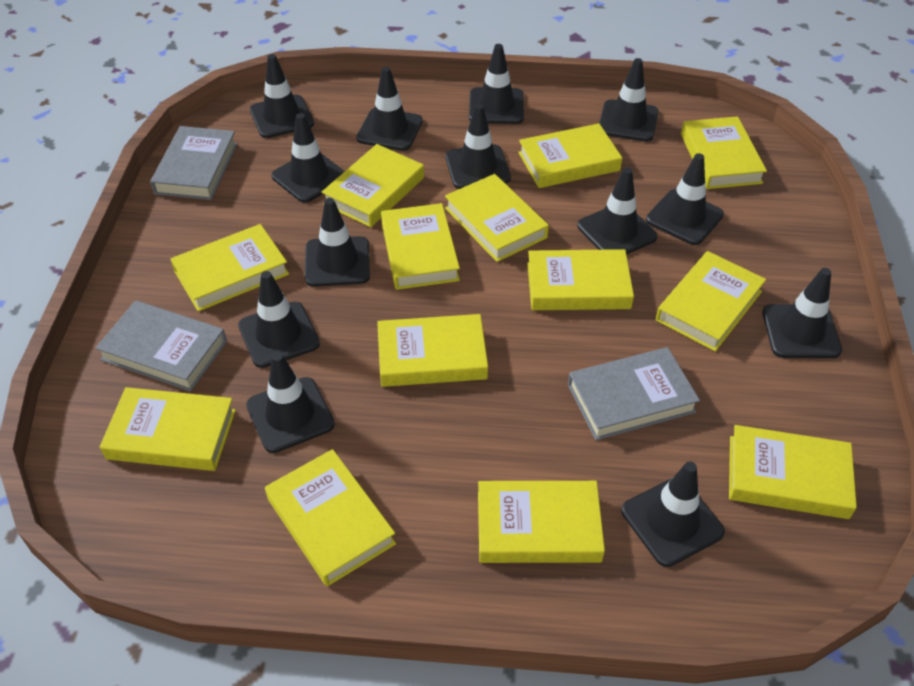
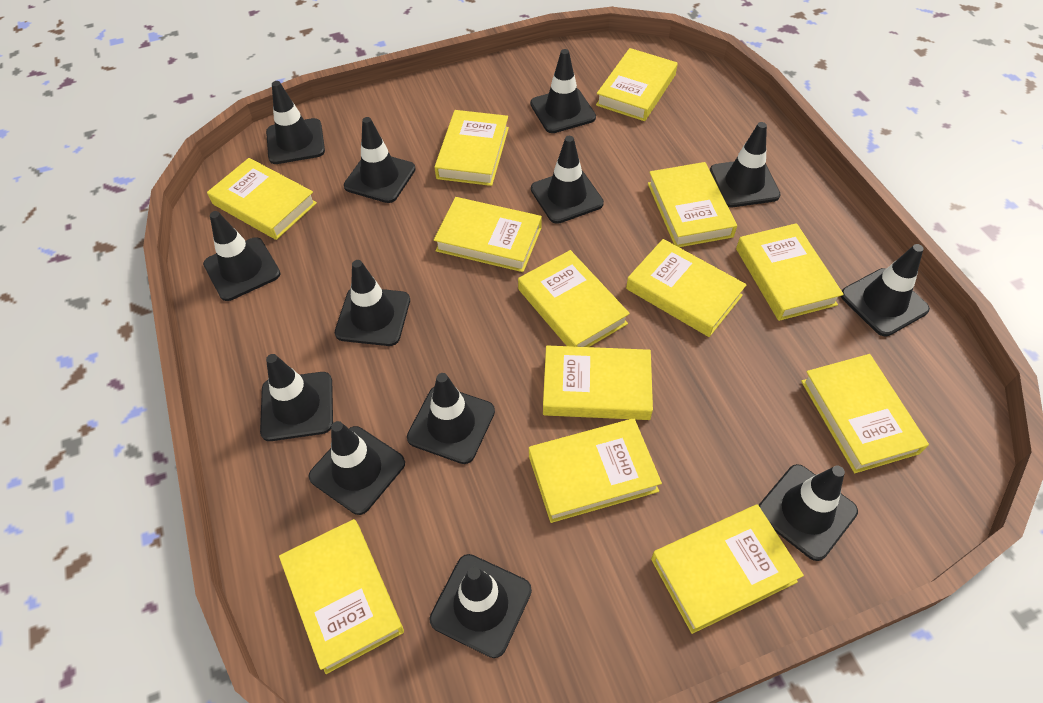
grey book: 3 -> 0

